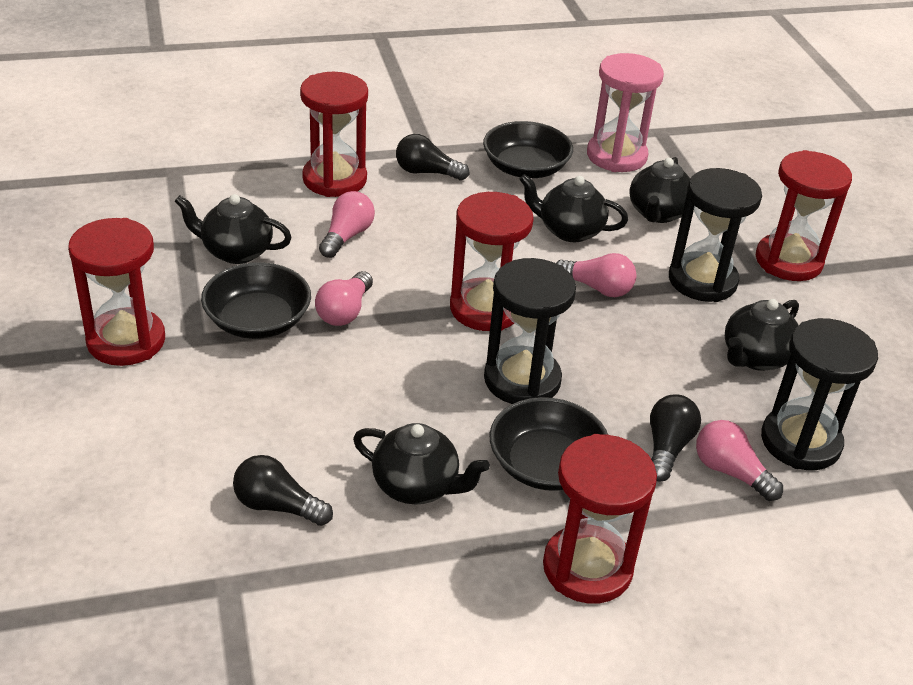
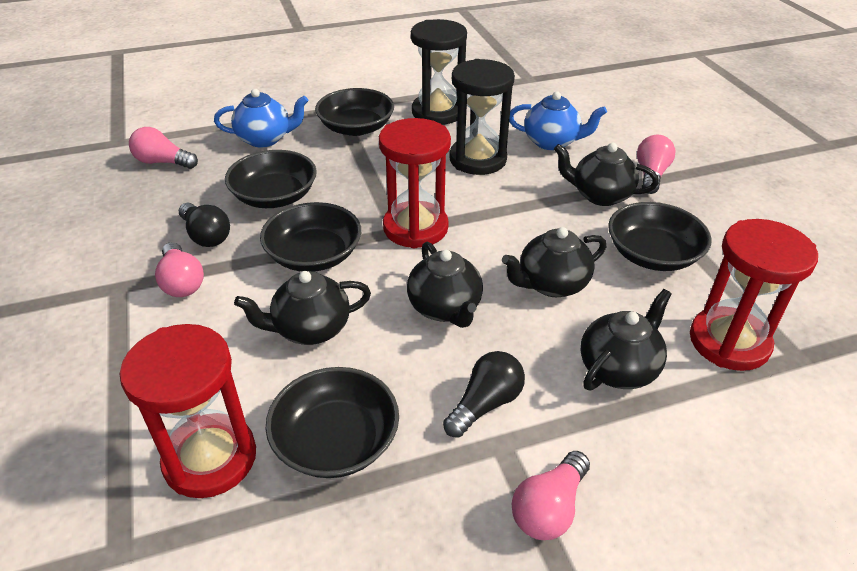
black bowl: 3 -> 5
black hourglass: 3 -> 2
black light bulb: 3 -> 2
blue teapot: 0 -> 2
pink hourglass: 1 -> 0
red hourglass: 5 -> 3

